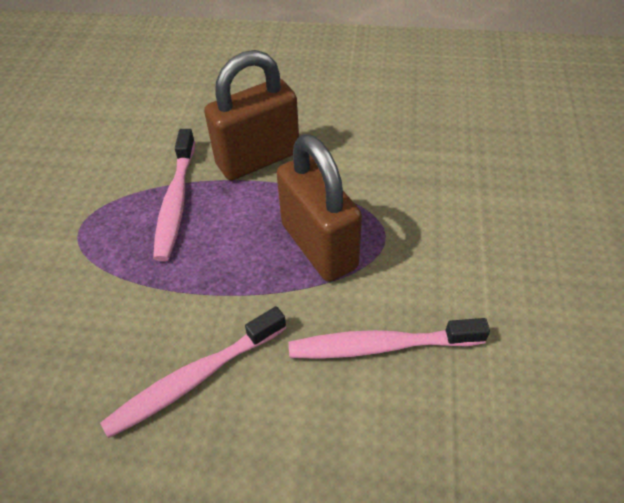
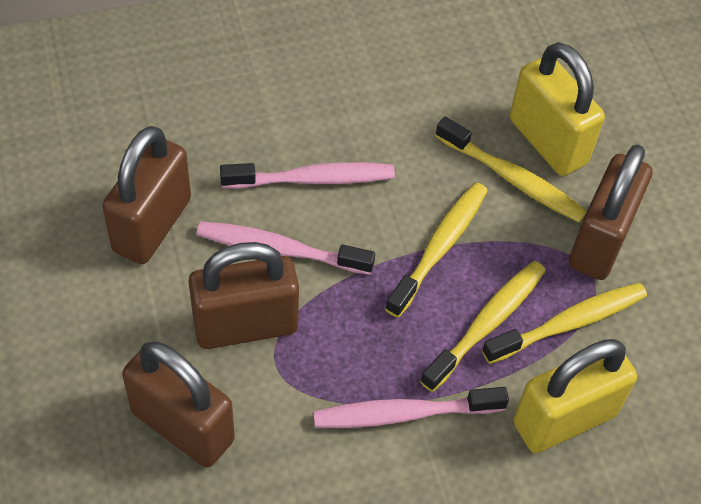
brown padlock: 2 -> 4
yellow padlock: 0 -> 2
yellow toothbrush: 0 -> 4

